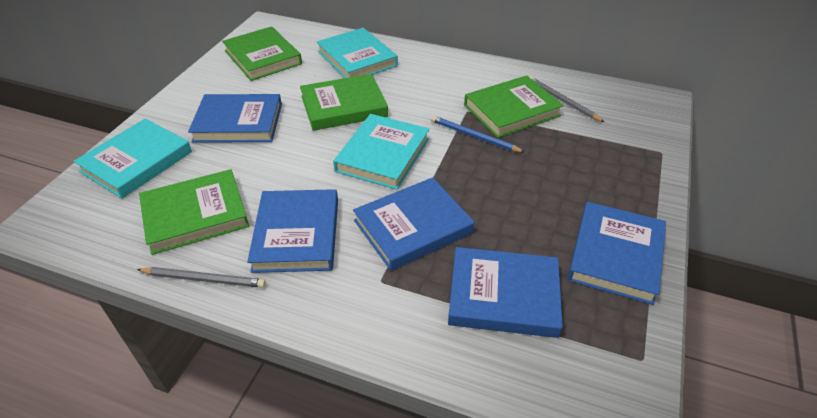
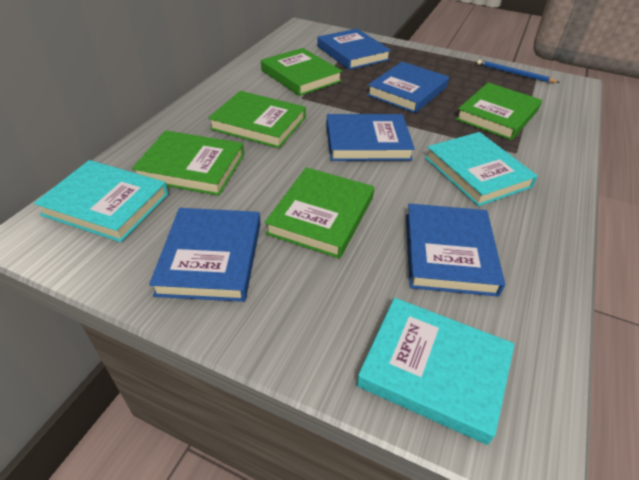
green book: 4 -> 5
grey pencil: 2 -> 0

